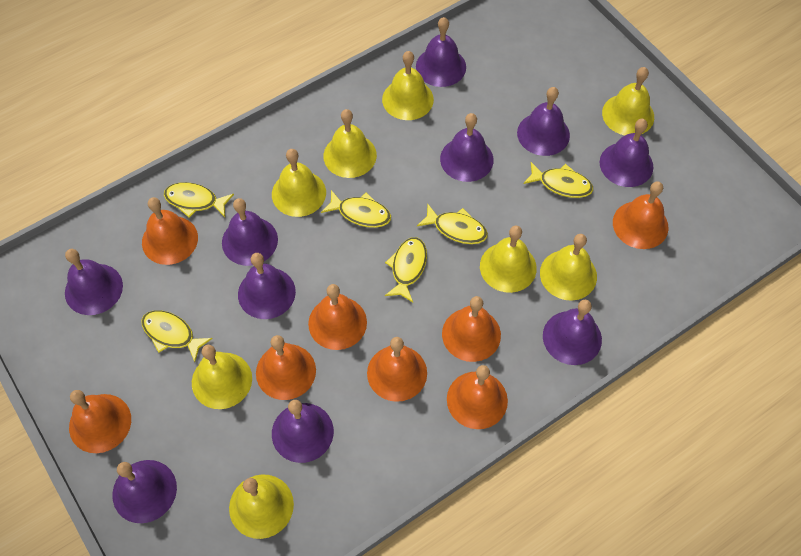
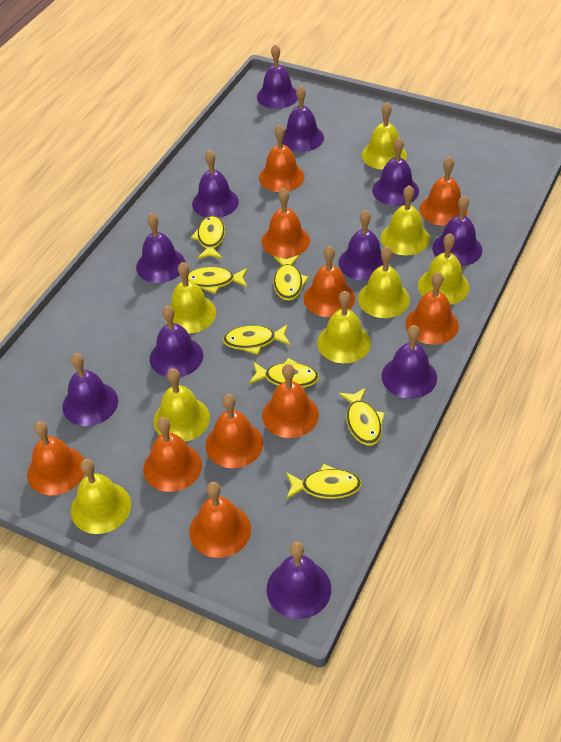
orange bell: 8 -> 10
purple bell: 10 -> 11
yellow fish: 6 -> 7

